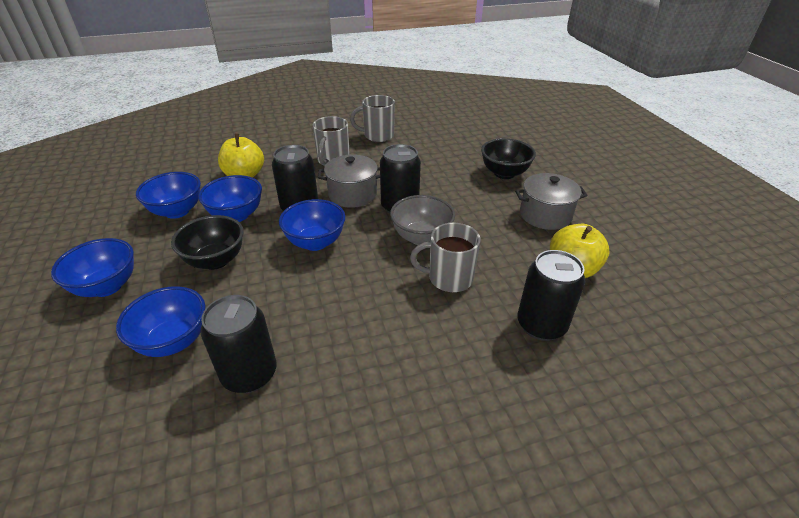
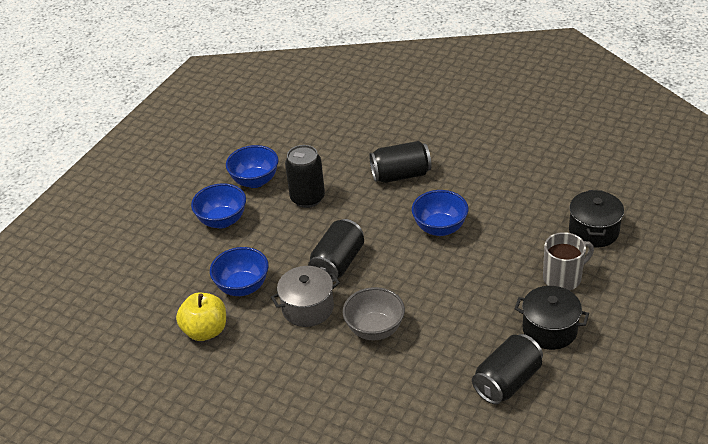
black bowl: 2 -> 0
black pot: 0 -> 2
blue bowl: 5 -> 4
grey mug: 3 -> 1
grey pot: 2 -> 1
yellow apple: 2 -> 1

